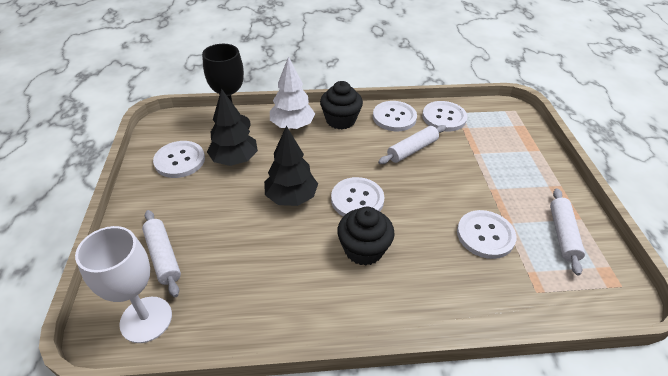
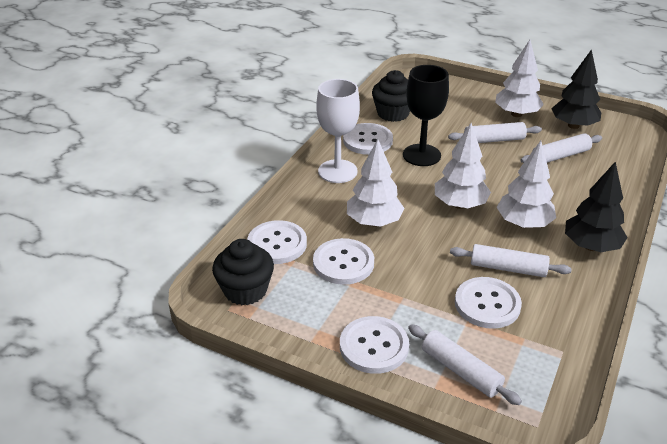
white rolling pin: 3 -> 4
white tree: 1 -> 4

